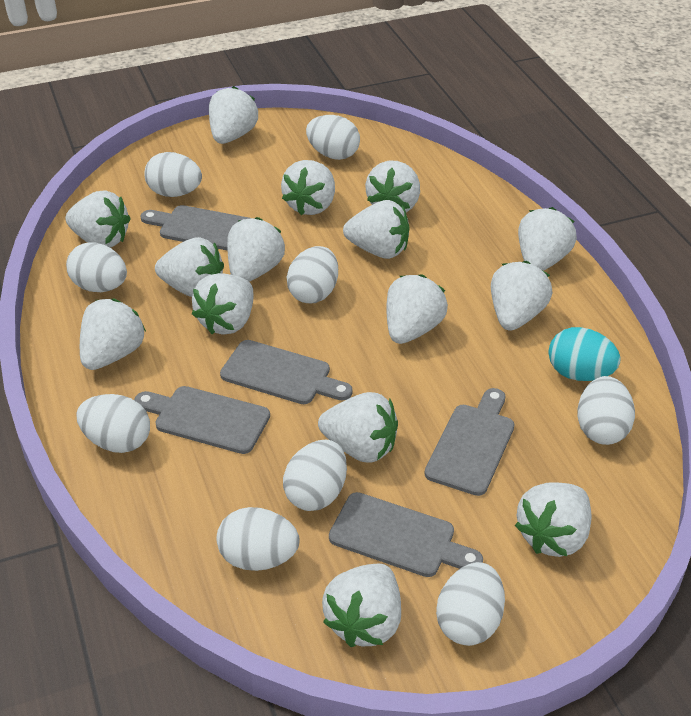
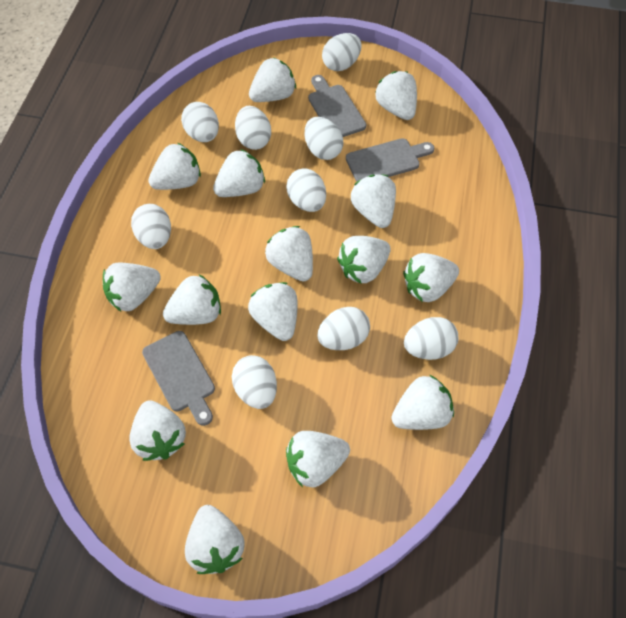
grey cutting board: 5 -> 3
turquoise egg: 1 -> 0

